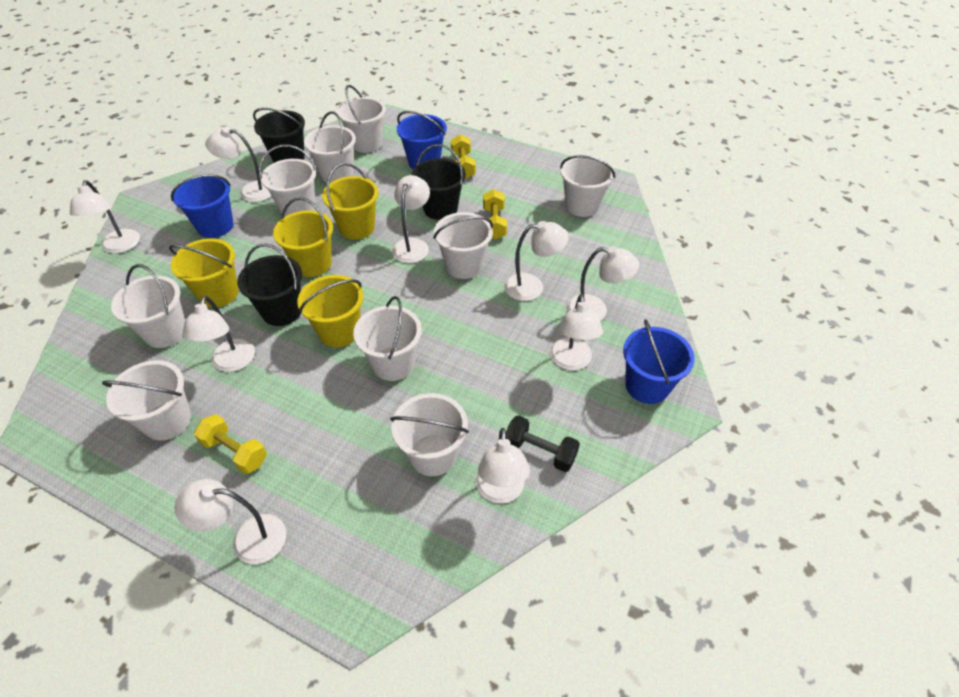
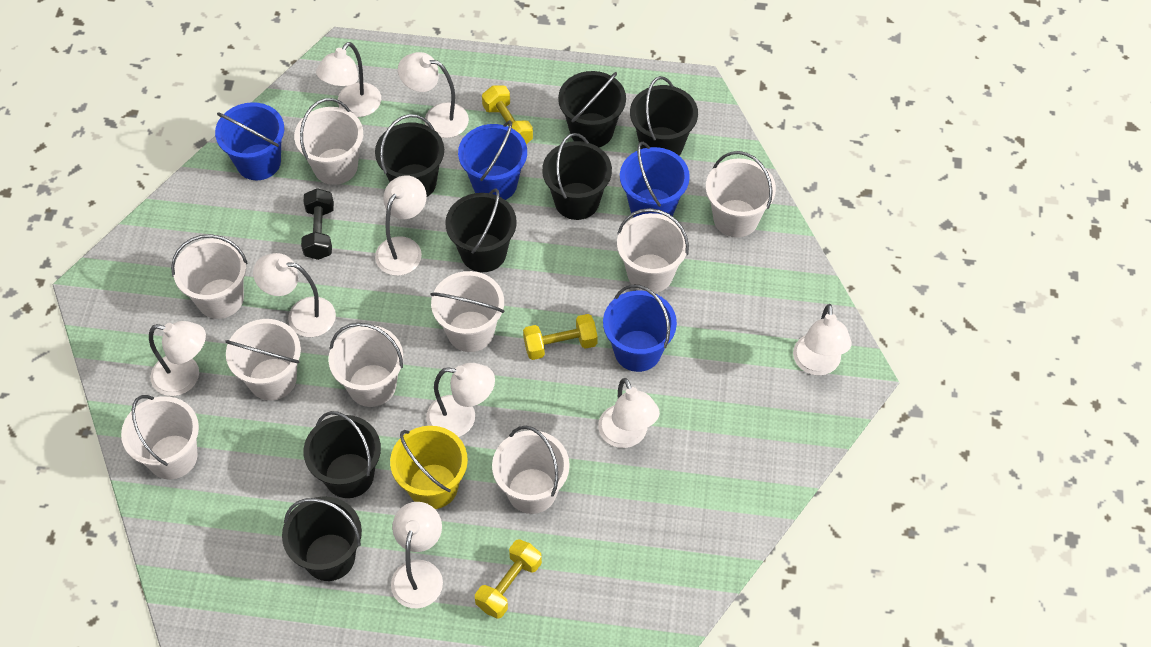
black bucket: 3 -> 7
blue bucket: 3 -> 4
yellow bucket: 4 -> 1

